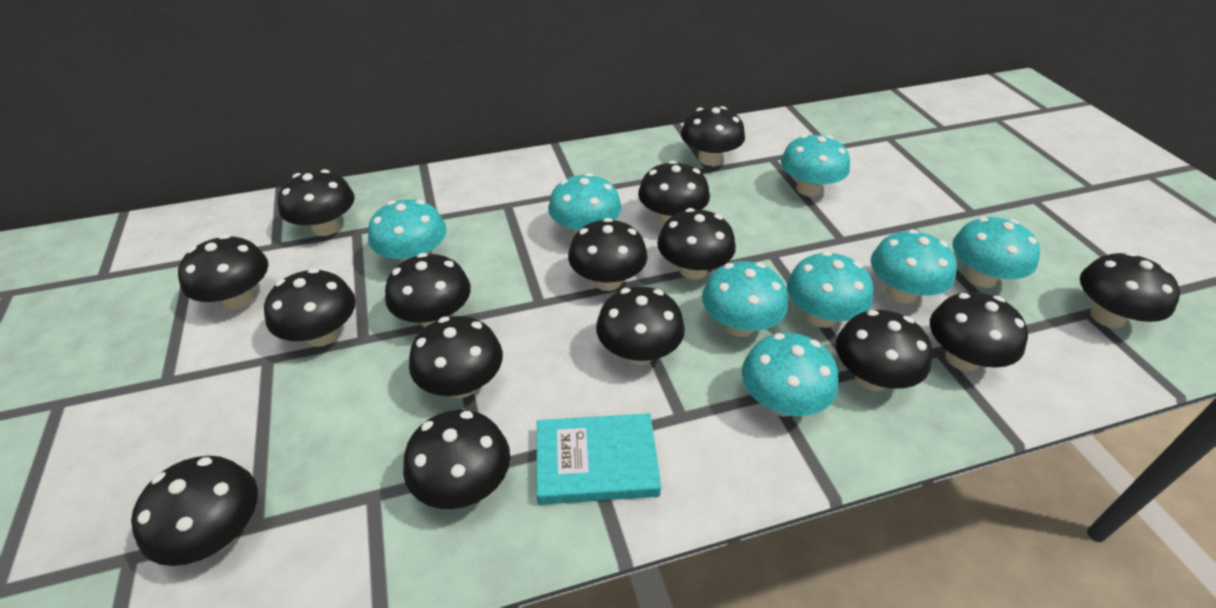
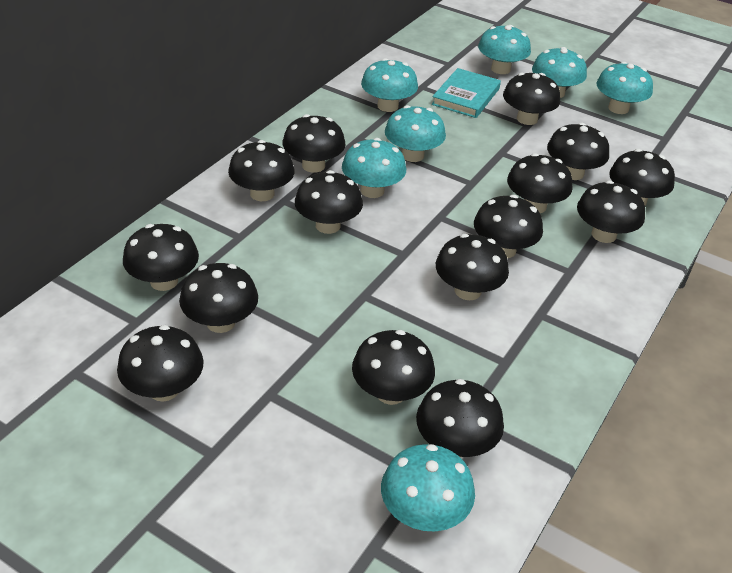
turquoise mushroom: 8 -> 7

